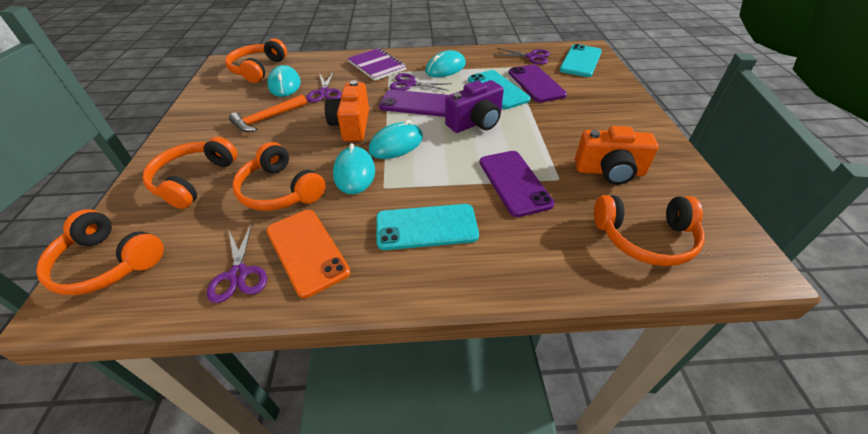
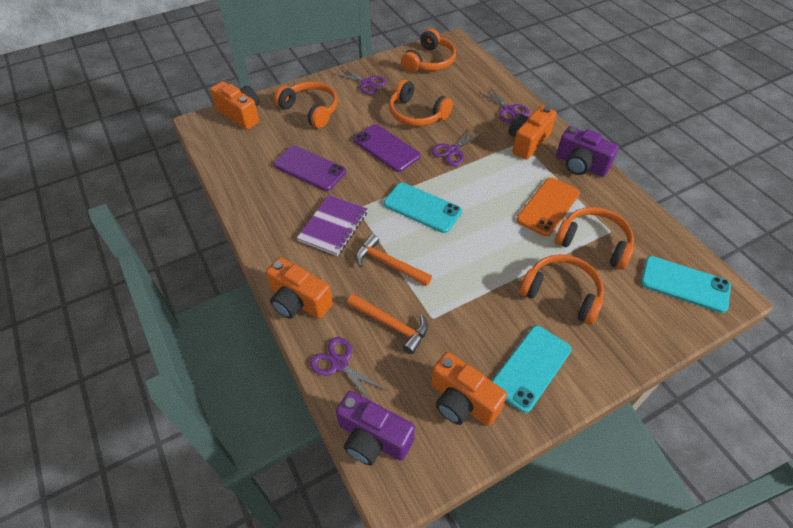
orange camera: 2 -> 4
orange hammer: 1 -> 2
purple camera: 1 -> 2
purple phone: 3 -> 2
turquoise mouse: 4 -> 0

